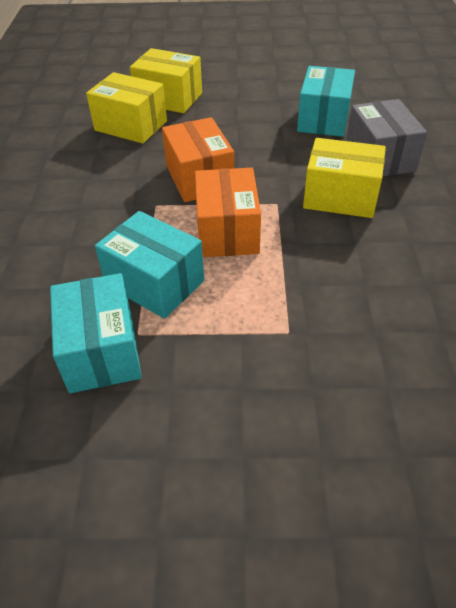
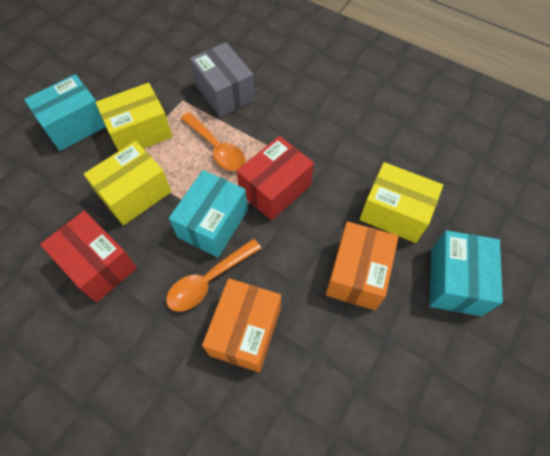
orange spoon: 0 -> 2
red box: 0 -> 2

